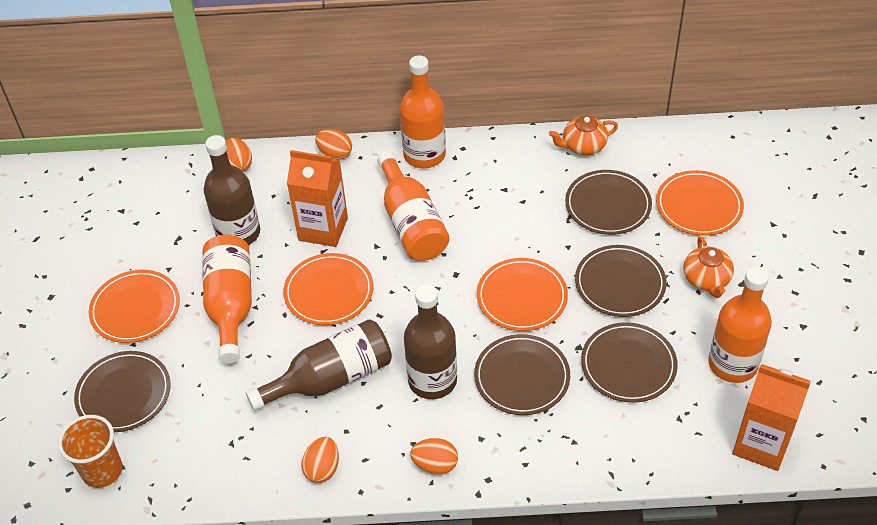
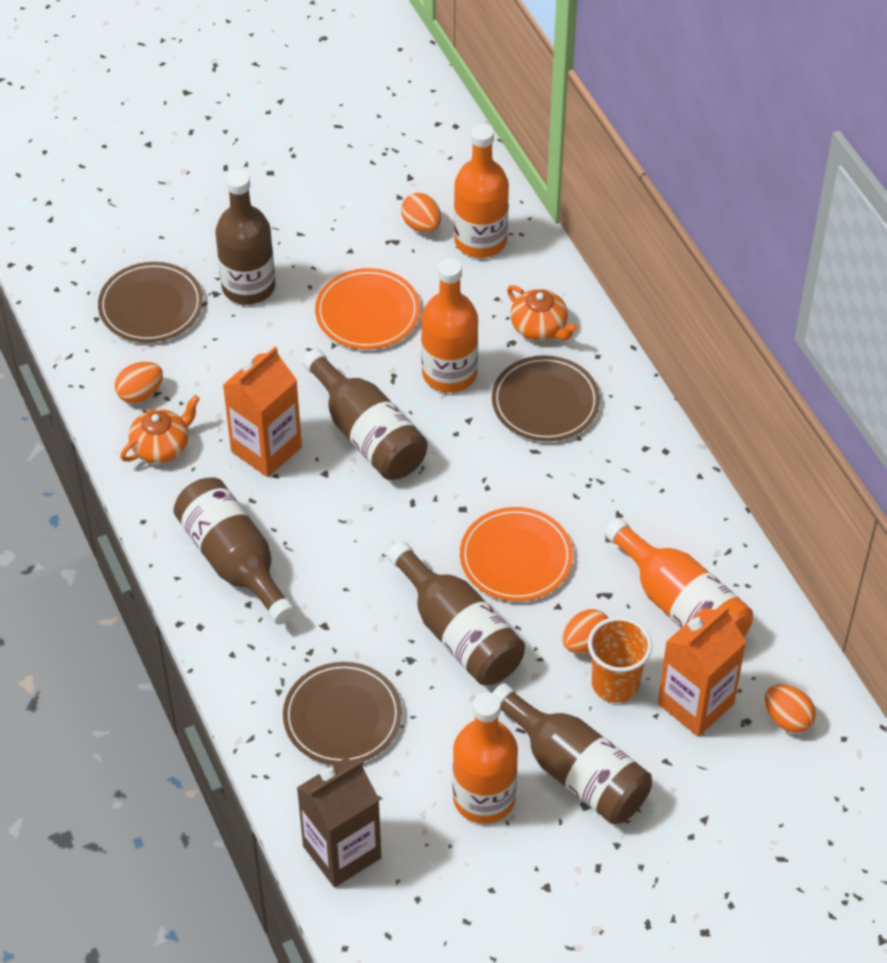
brown bottle: 3 -> 5
brown carton: 0 -> 1
brown plate: 5 -> 3
orange plate: 4 -> 2

